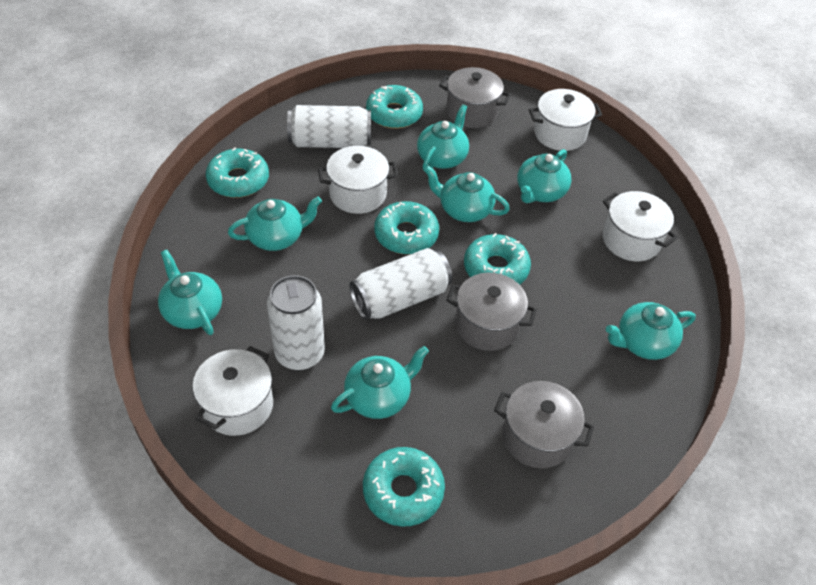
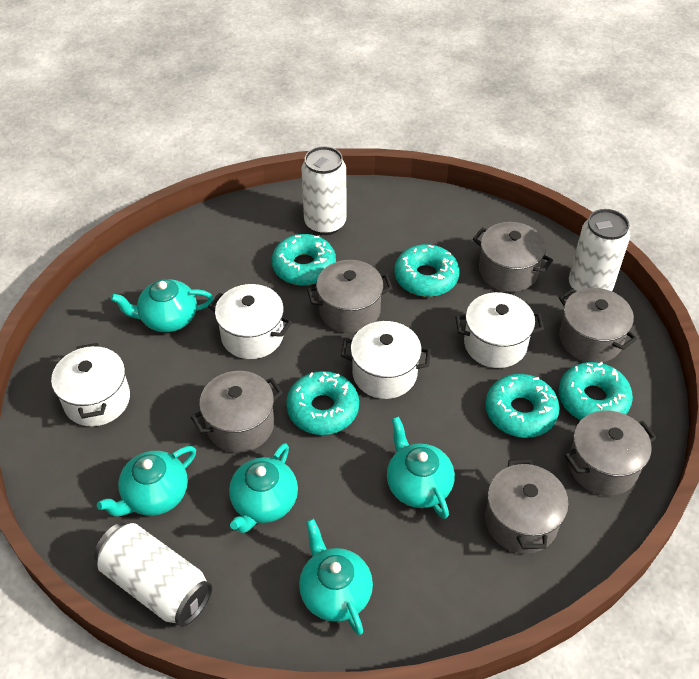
grey pot: 3 -> 6
turquoise teapot: 7 -> 5

